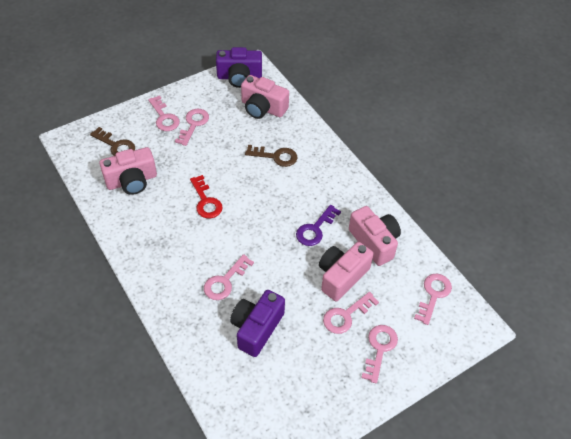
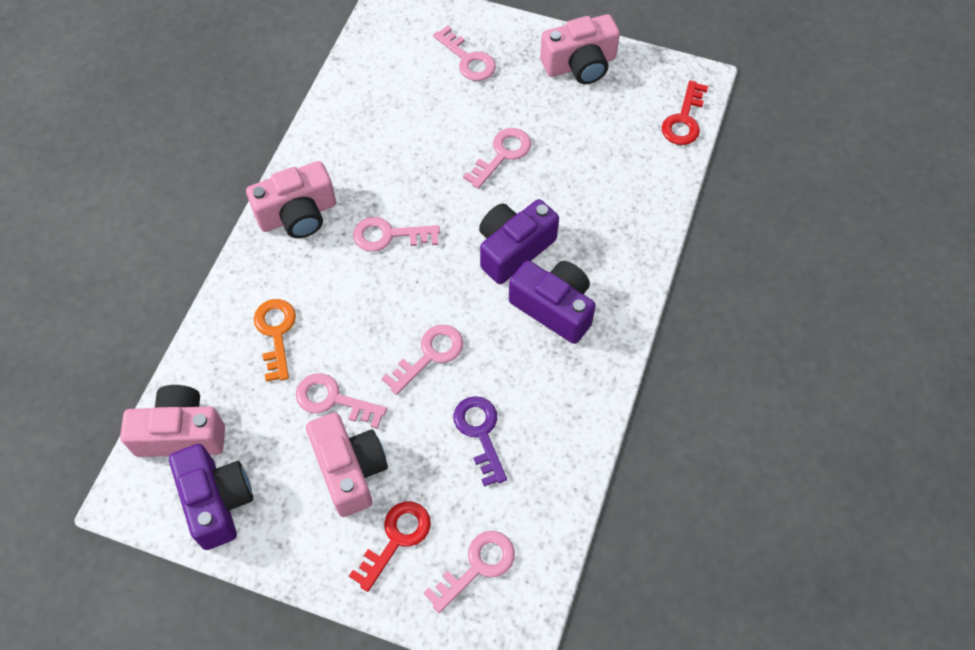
brown key: 2 -> 0
orange key: 0 -> 1
purple camera: 2 -> 3
red key: 1 -> 2

